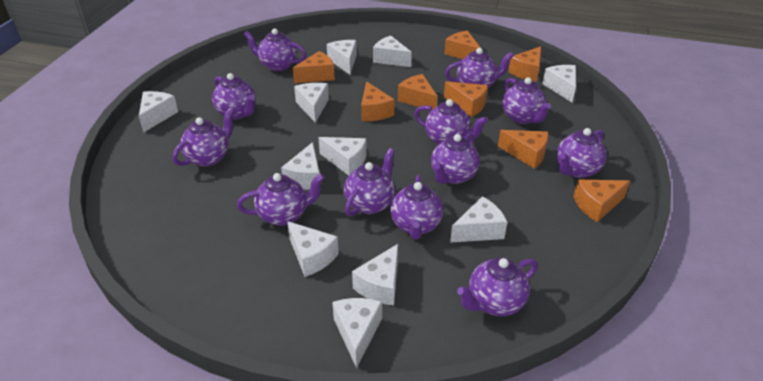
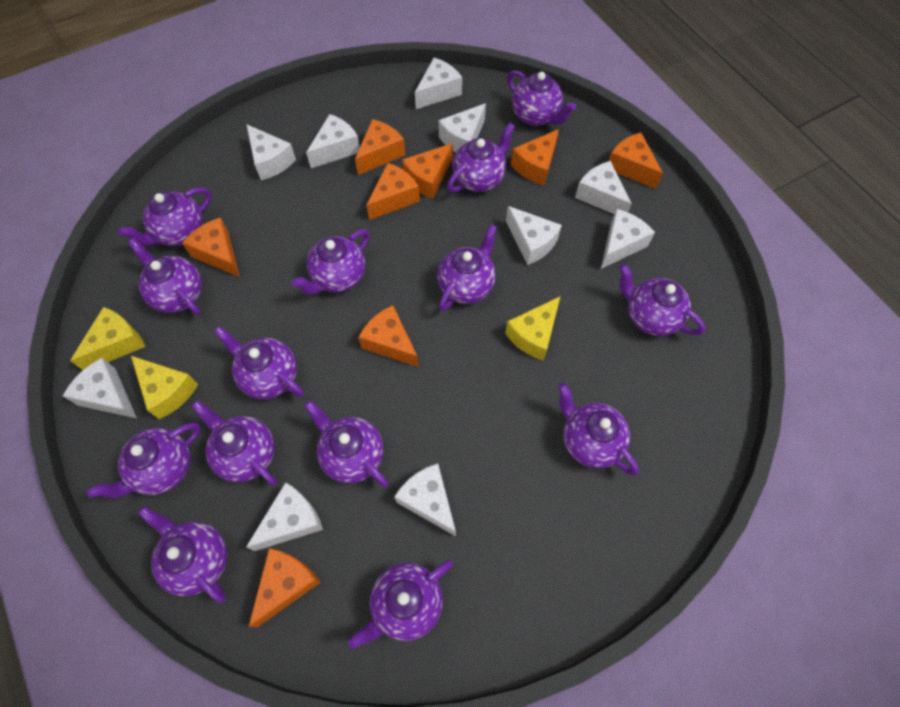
purple teapot: 12 -> 14
white cheese: 11 -> 10
yellow cheese: 0 -> 3

